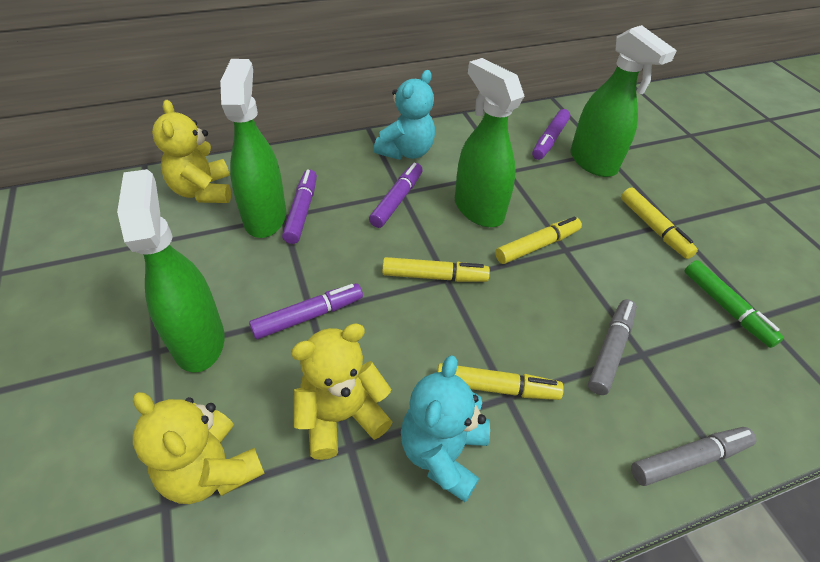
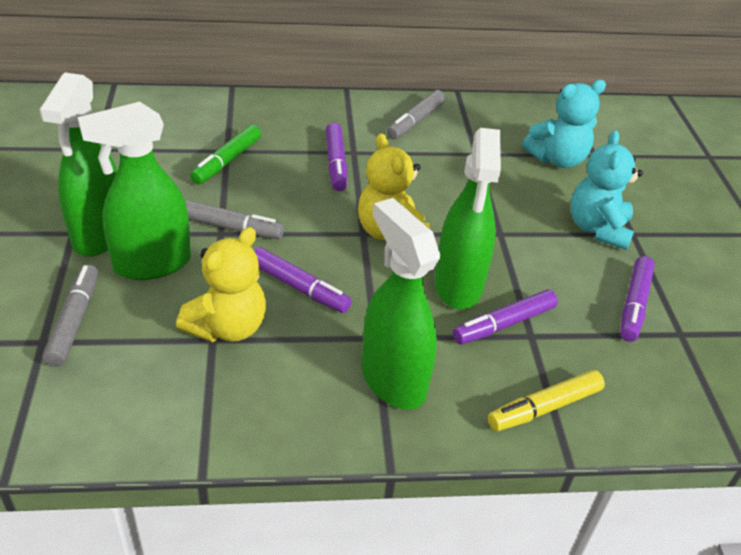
grey marker: 2 -> 3
yellow marker: 4 -> 1
yellow teddy bear: 3 -> 2

